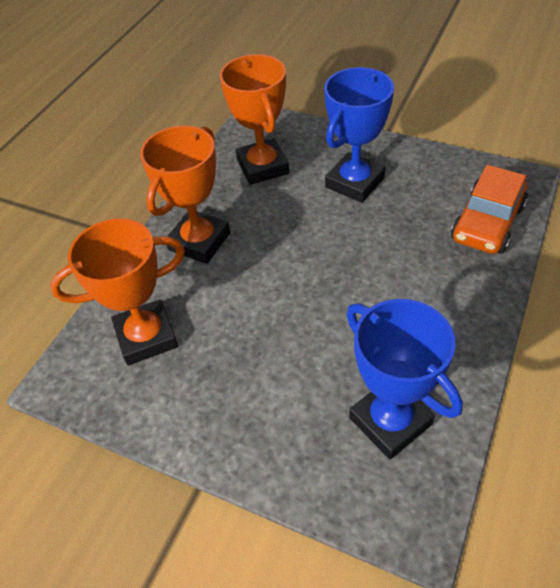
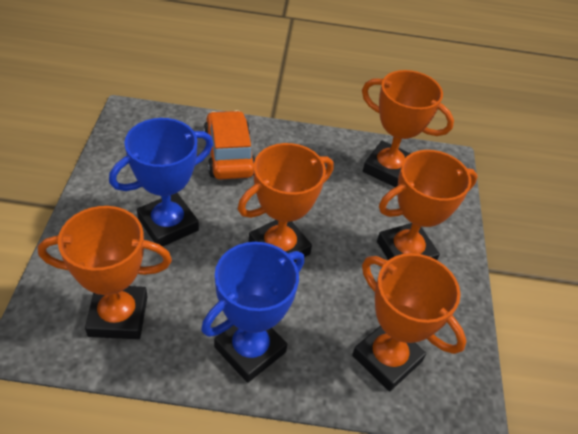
orange trophy: 3 -> 5

